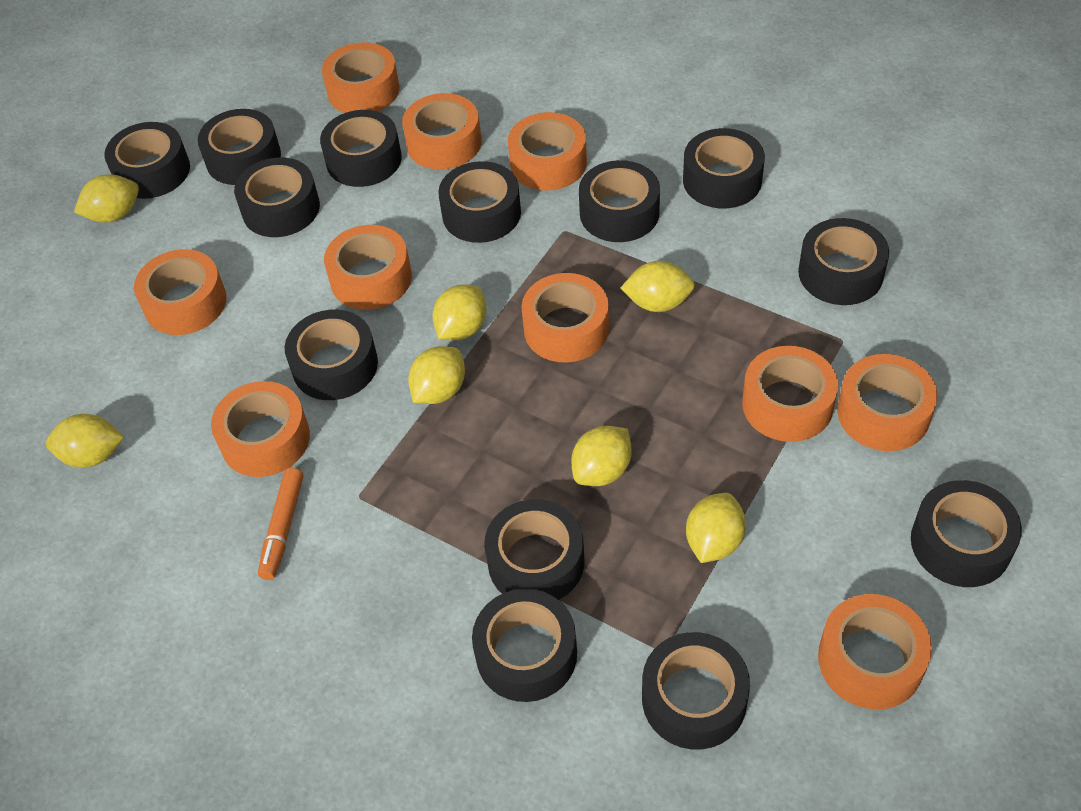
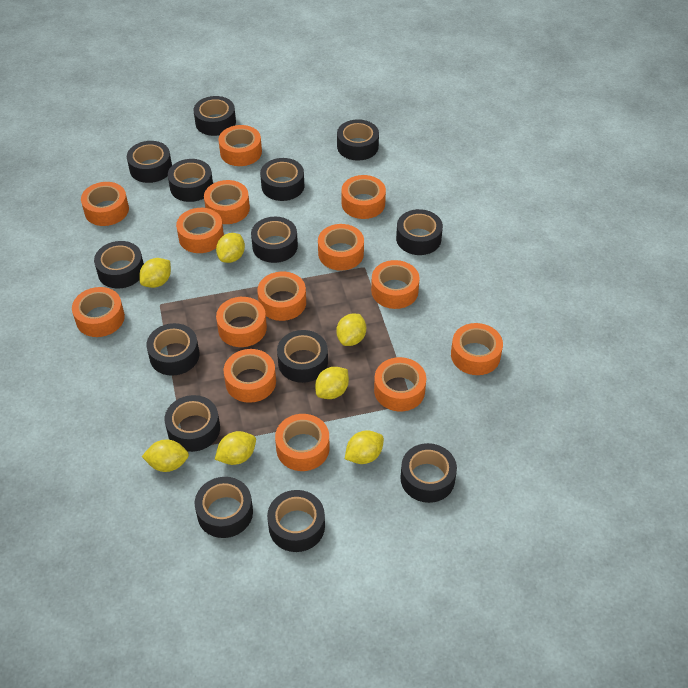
black tape: 13 -> 14
orange marker: 1 -> 0
orange tape: 10 -> 14

